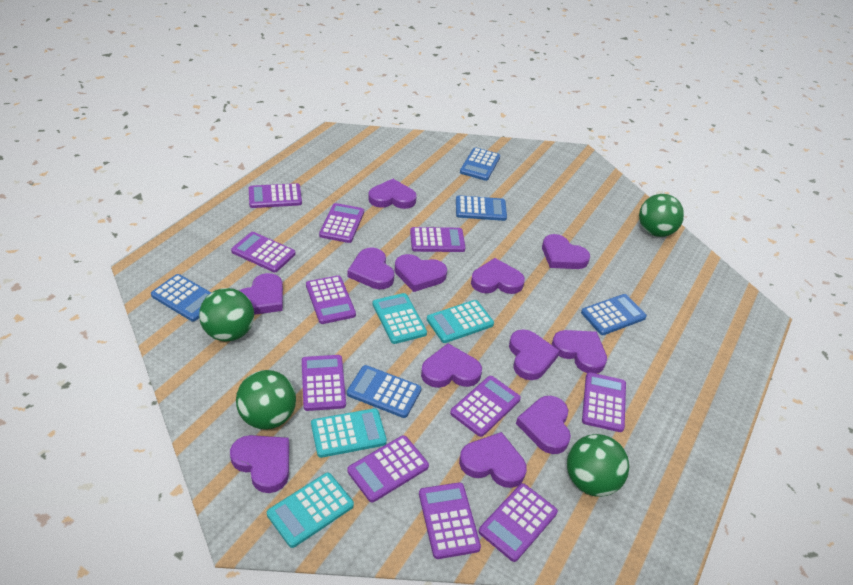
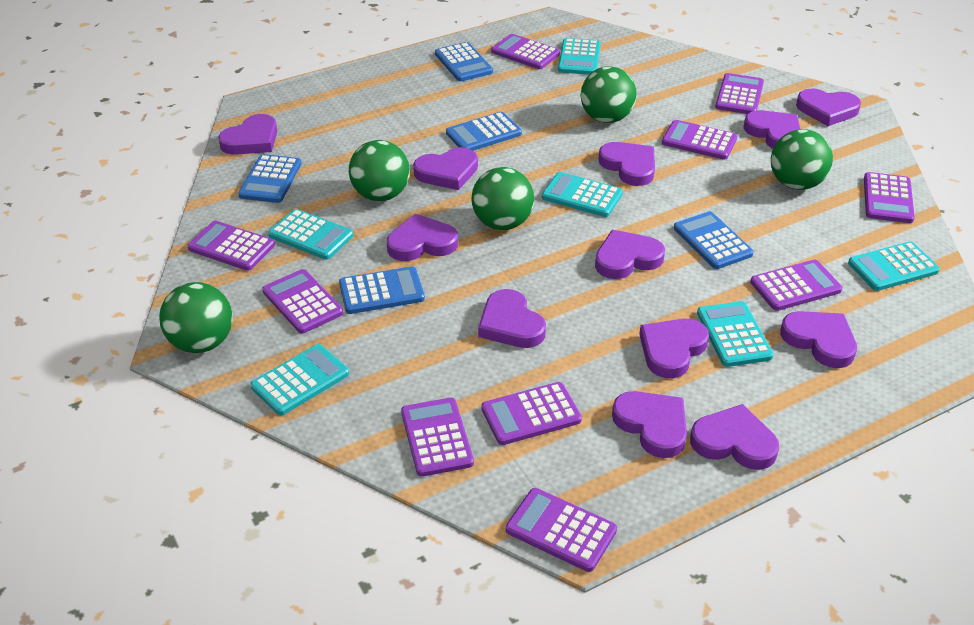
green ball: 4 -> 5
purple calculator: 11 -> 10
turquoise calculator: 4 -> 6

